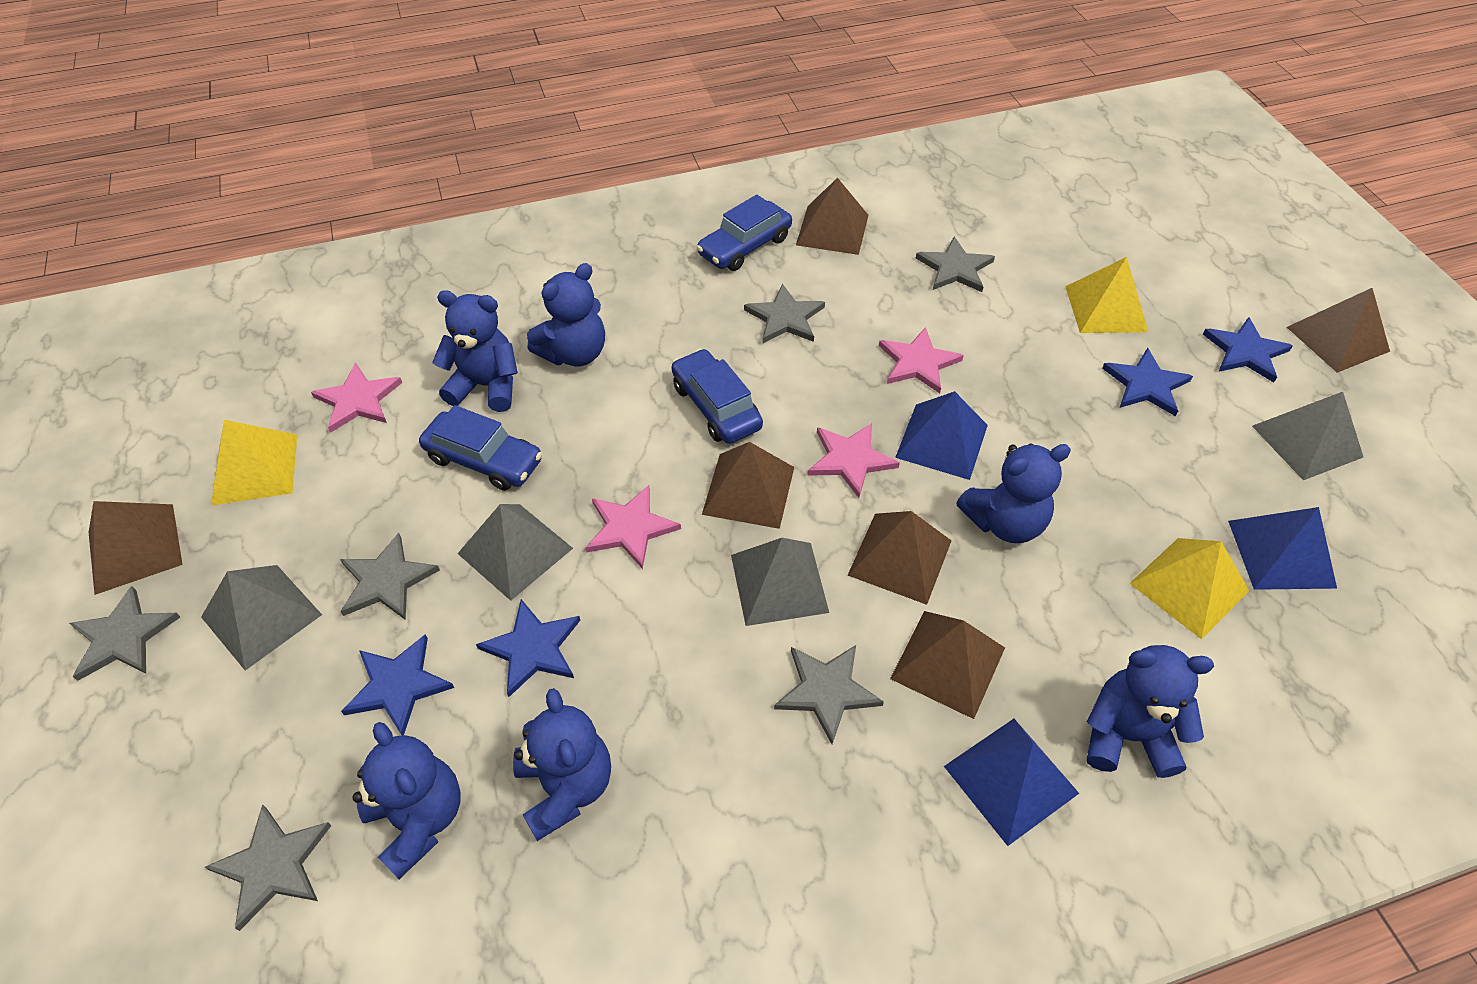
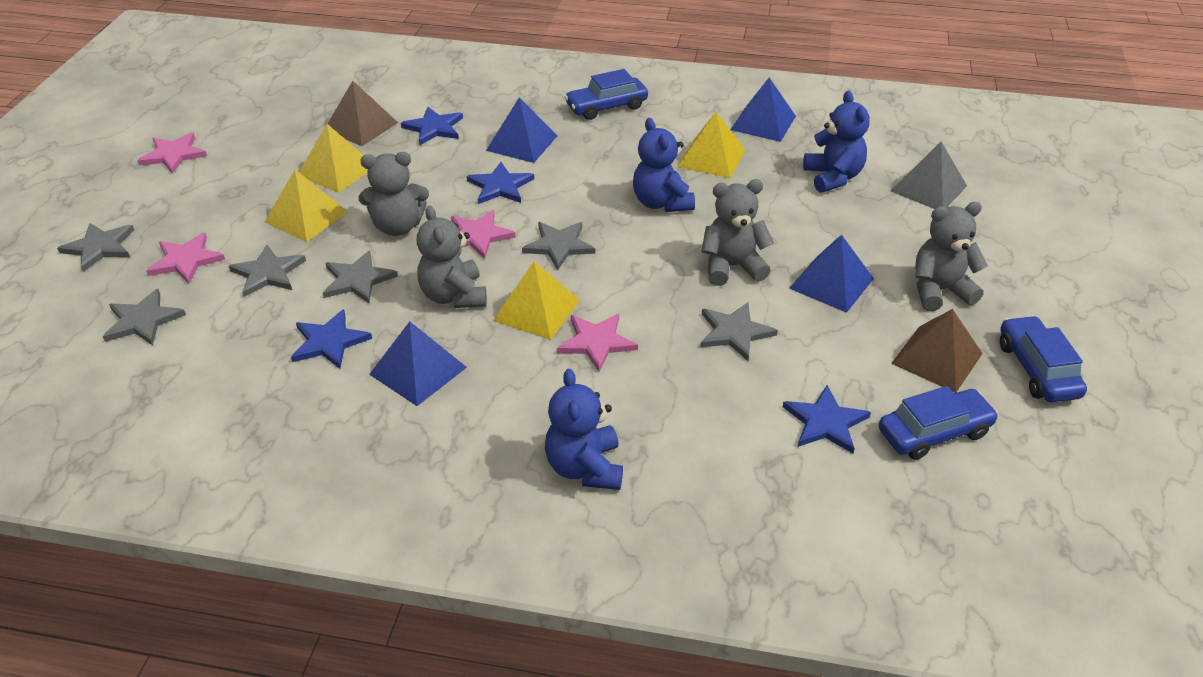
blue pyramid: 3 -> 4
blue teddy bear: 6 -> 3
brown pyramid: 6 -> 2
grey pyramid: 4 -> 1
grey teddy bear: 0 -> 4
yellow pyramid: 3 -> 4

